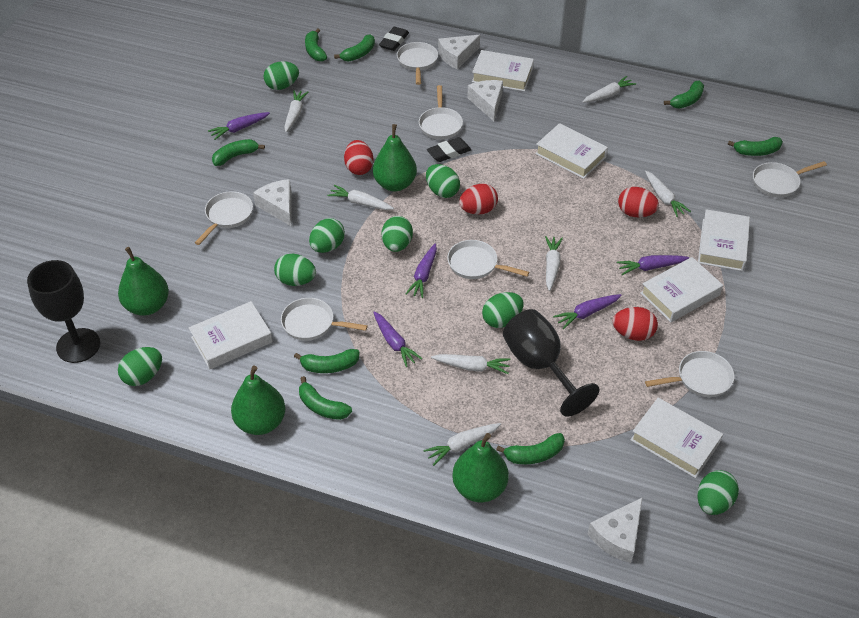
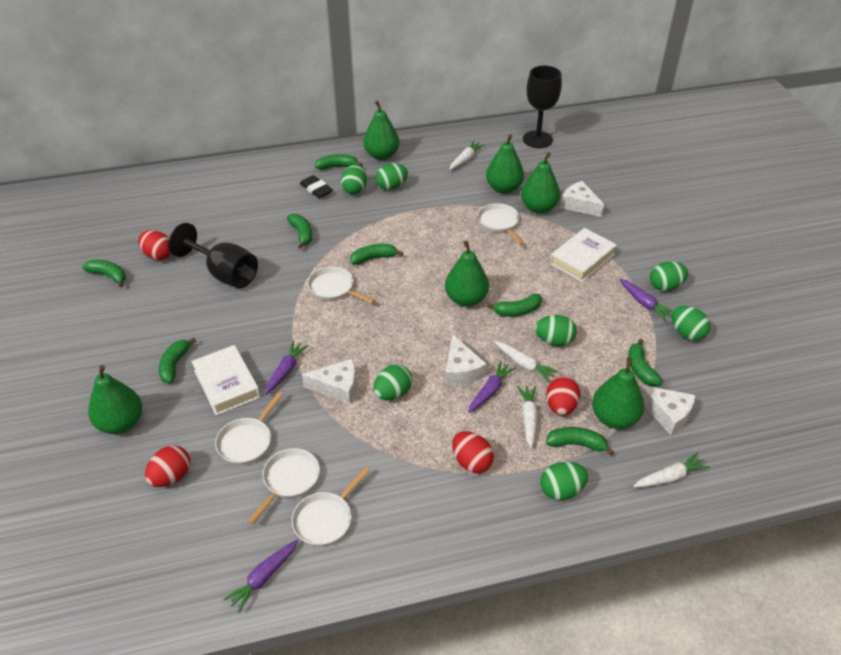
black eraser: 2 -> 1
green egg: 8 -> 7
green pear: 4 -> 6
purple carrot: 5 -> 4
white book: 6 -> 2
white carrot: 7 -> 4
white pan: 7 -> 5

